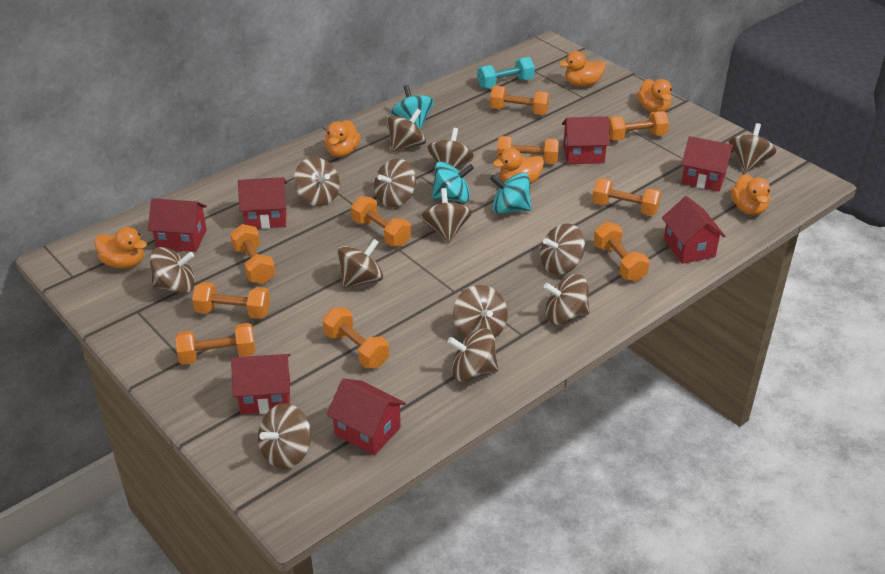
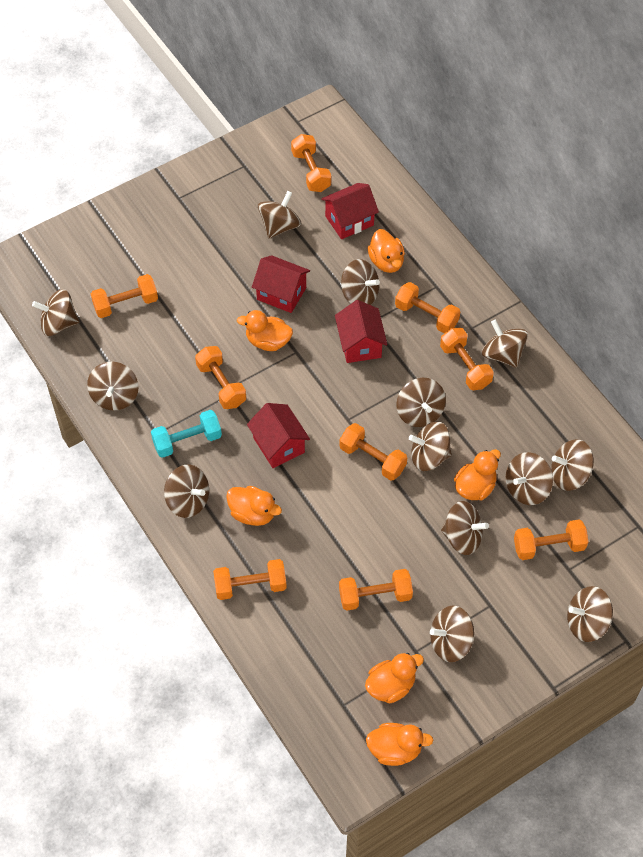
orange dumbbell: 10 -> 9
red house: 7 -> 4
turquoise spinning top: 3 -> 0

